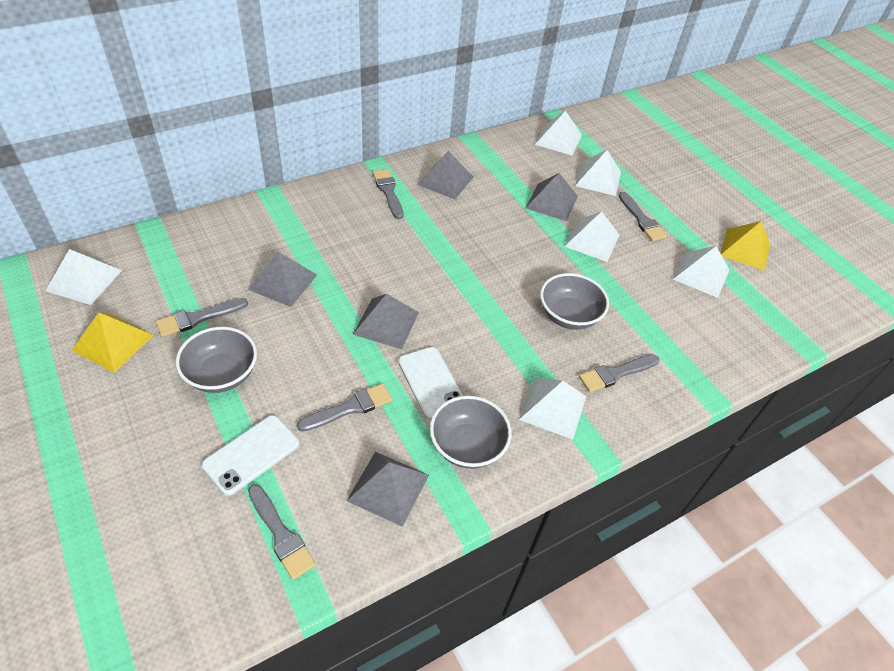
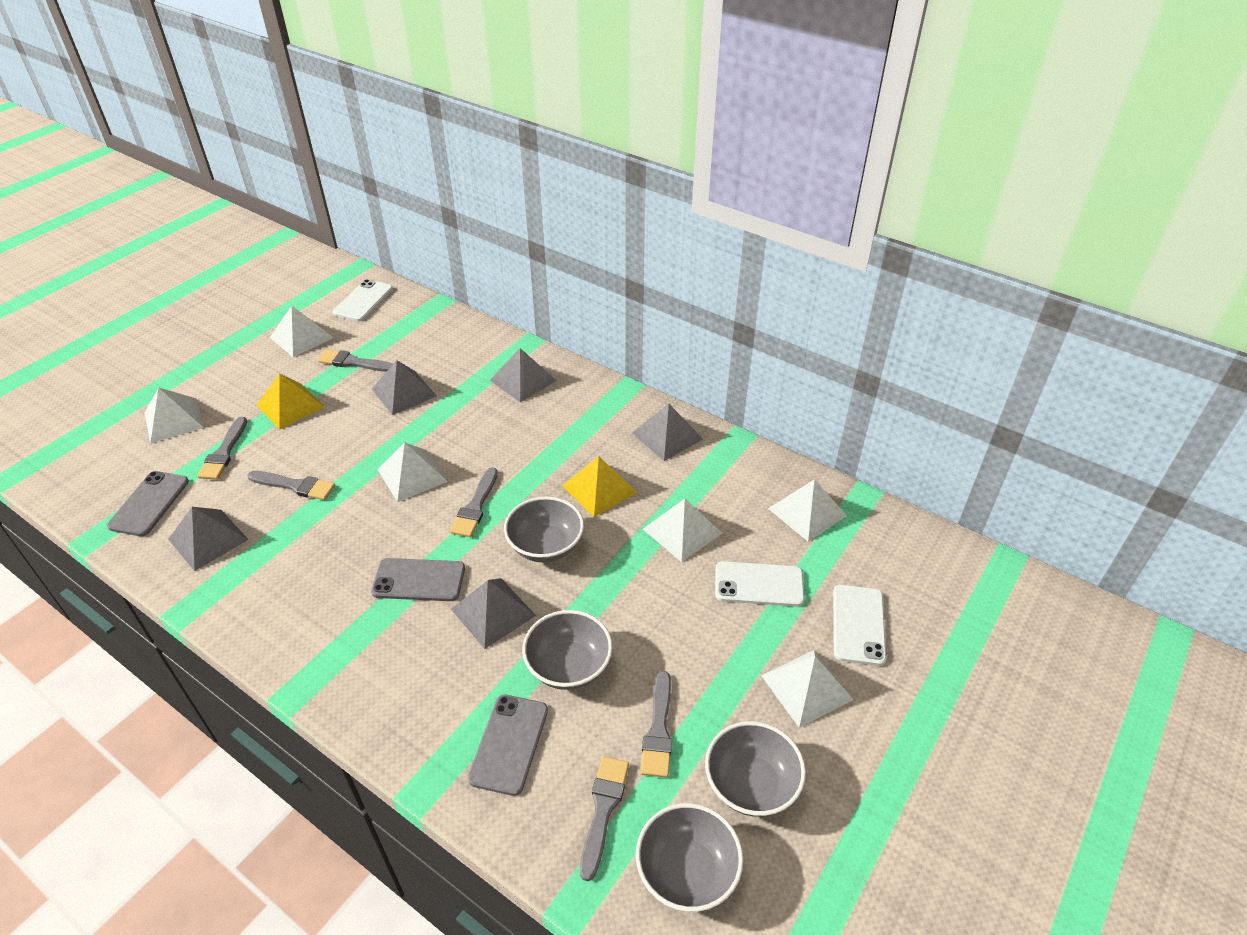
grey bowl: 3 -> 4
grey phone: 0 -> 3
white phone: 2 -> 3

